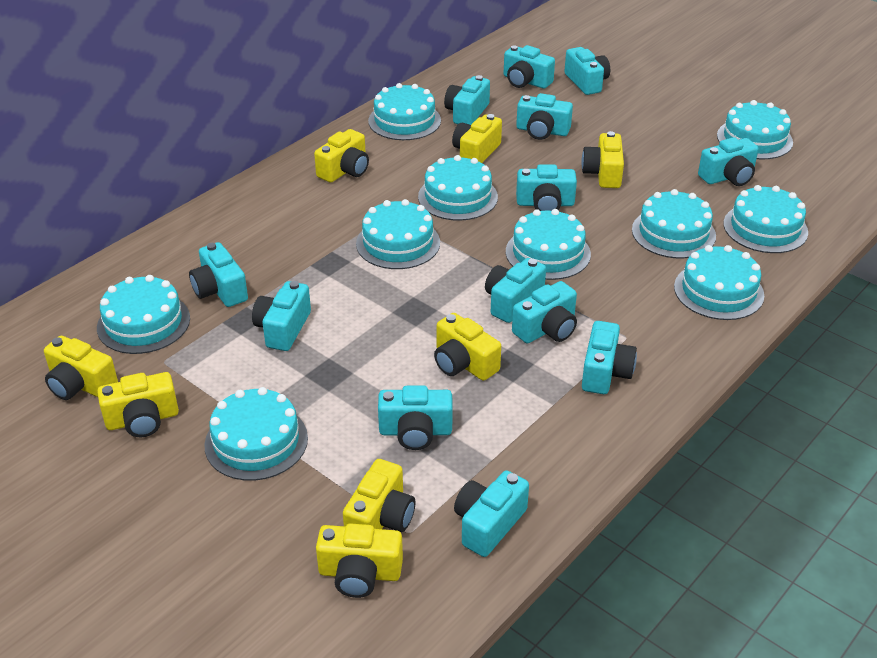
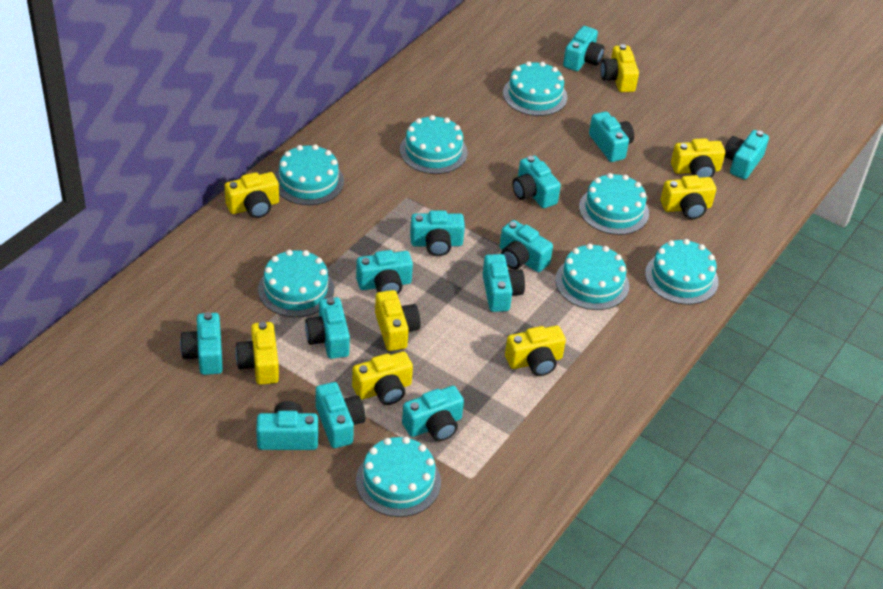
turquoise cake: 10 -> 8

